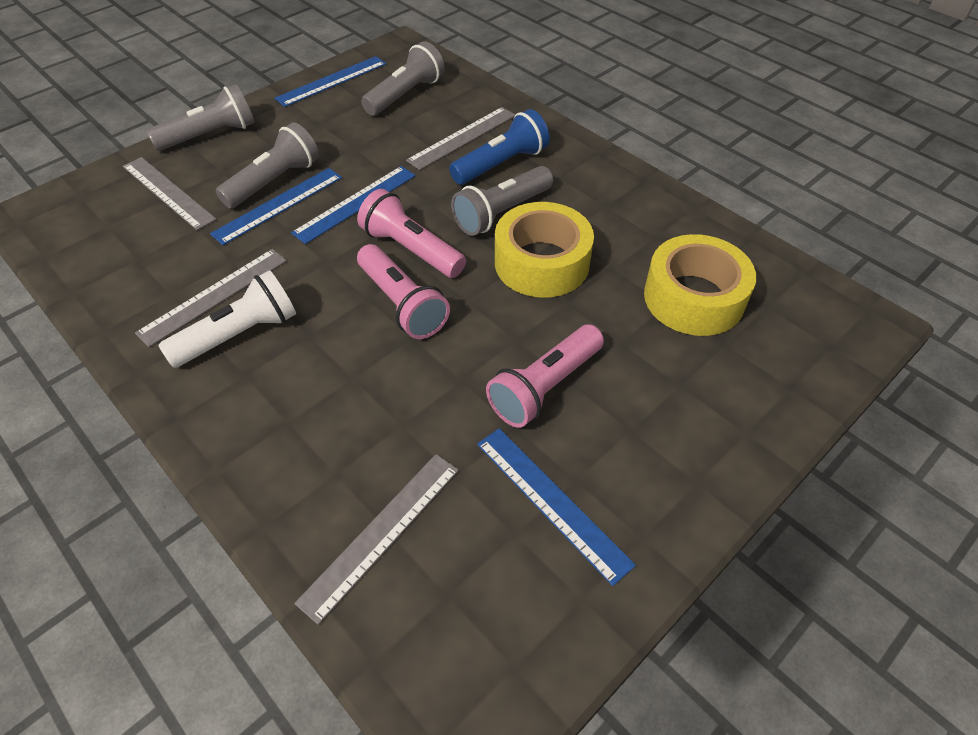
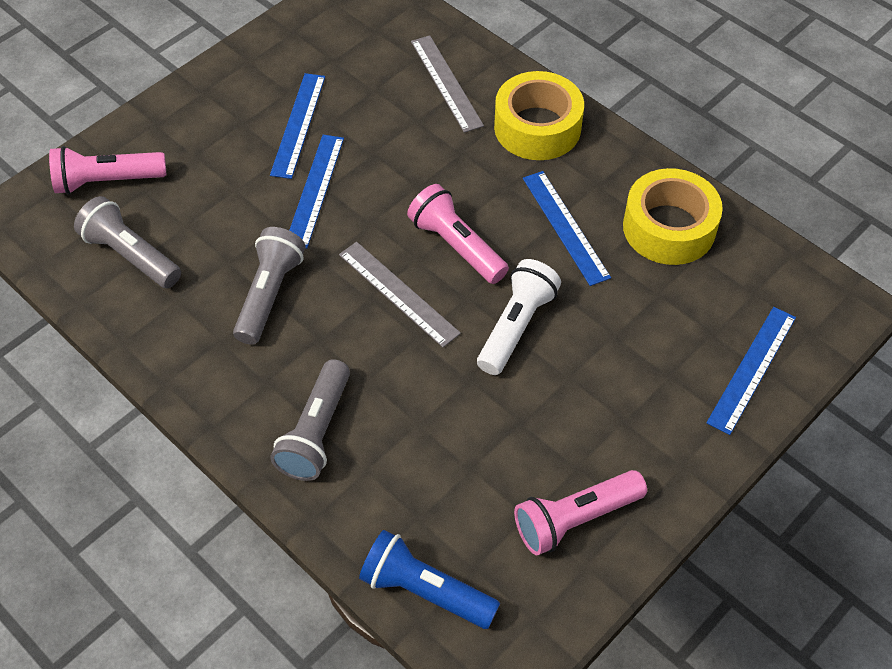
grey flashlight: 4 -> 3
grey ruler: 4 -> 2

